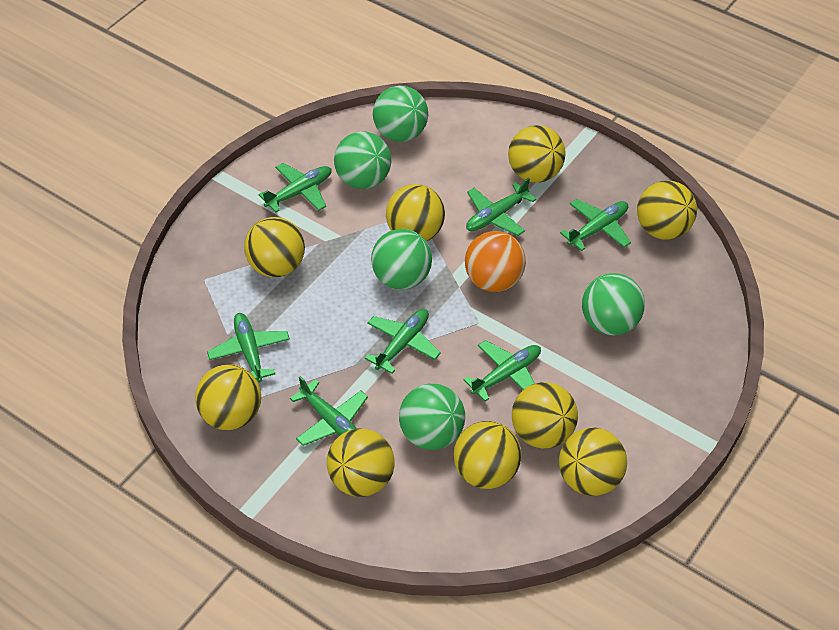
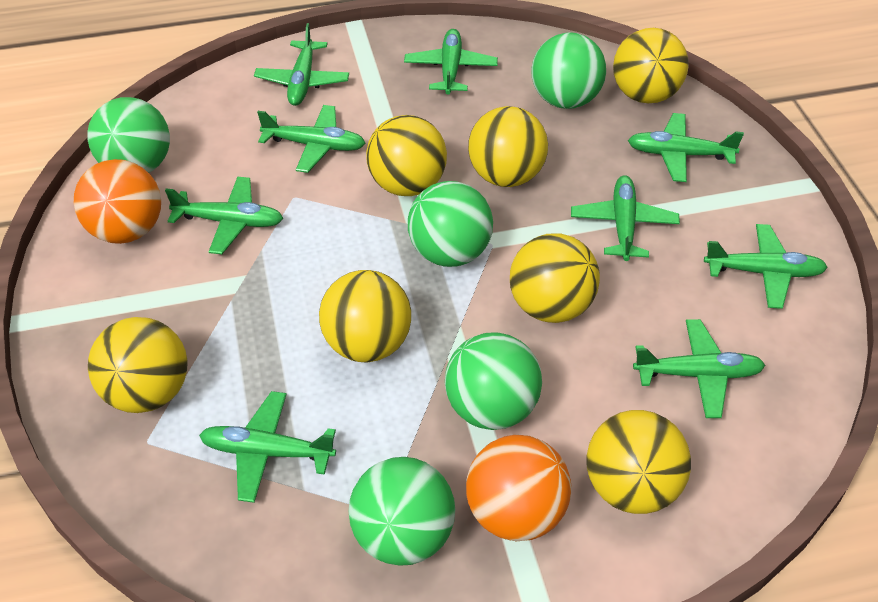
green plane: 7 -> 9
orange ball: 1 -> 2
yellow ball: 9 -> 7

